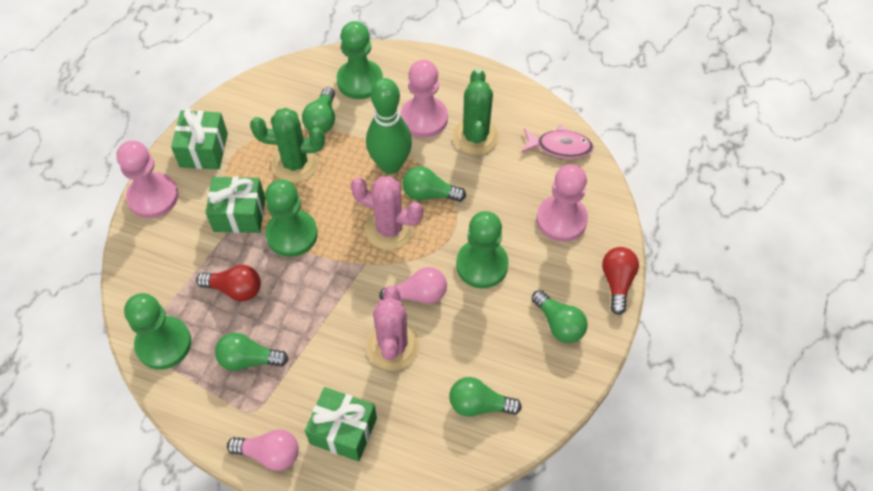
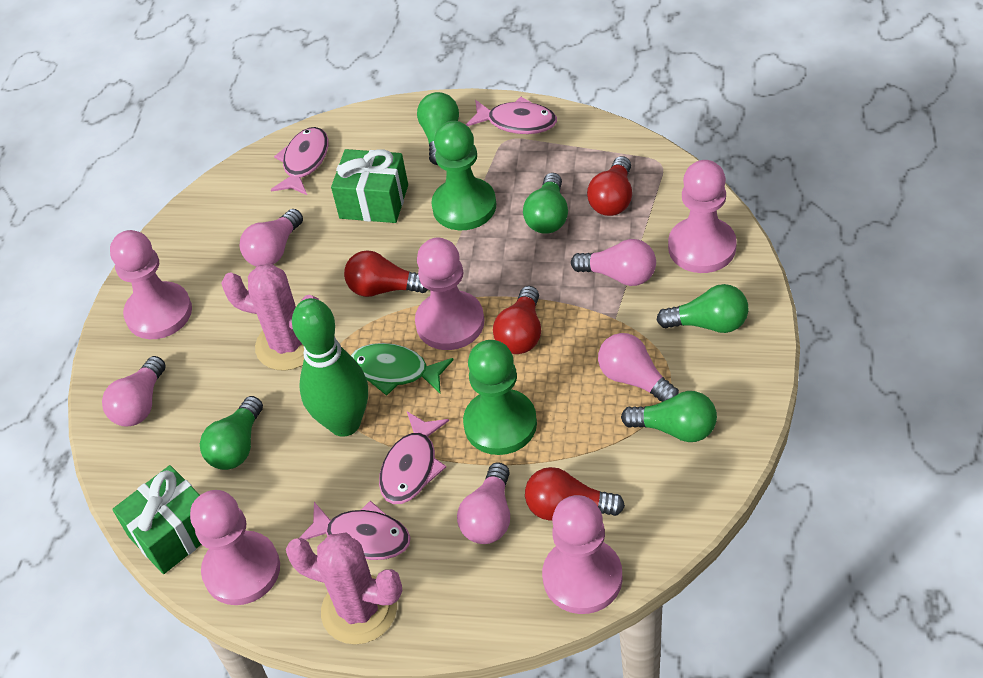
green cactus: 2 -> 0
green fish: 0 -> 1
green gift: 3 -> 2
green pawn: 4 -> 2
pink fish: 1 -> 4
pink light bulb: 2 -> 5
pink pawn: 3 -> 5
red light bulb: 2 -> 4

